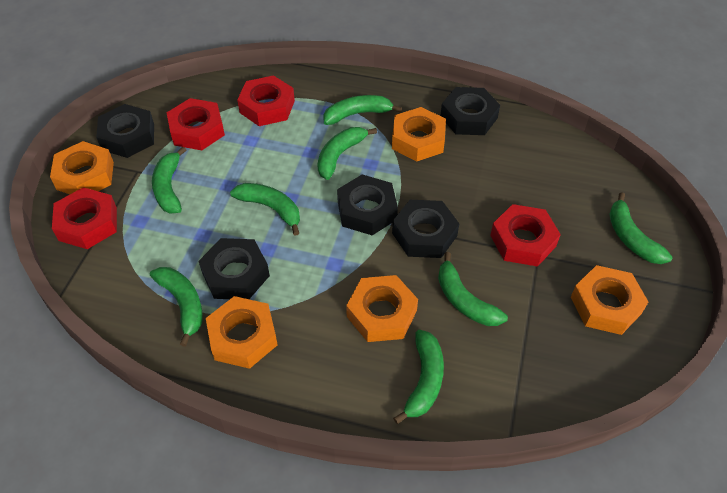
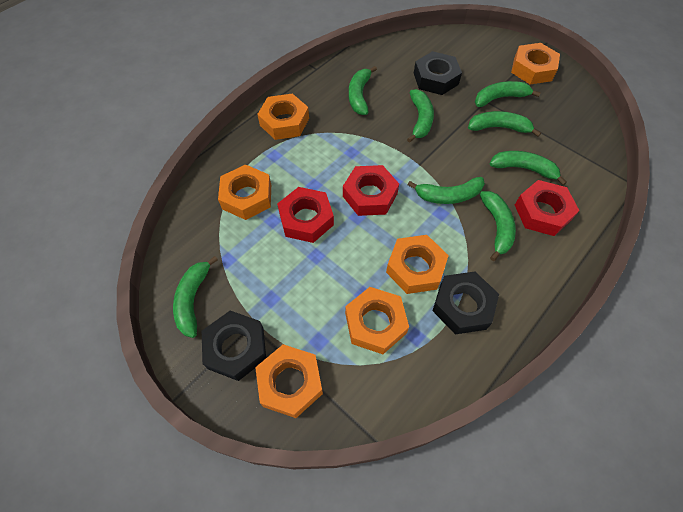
black nut: 5 -> 3
orange nut: 5 -> 6
red nut: 4 -> 3

